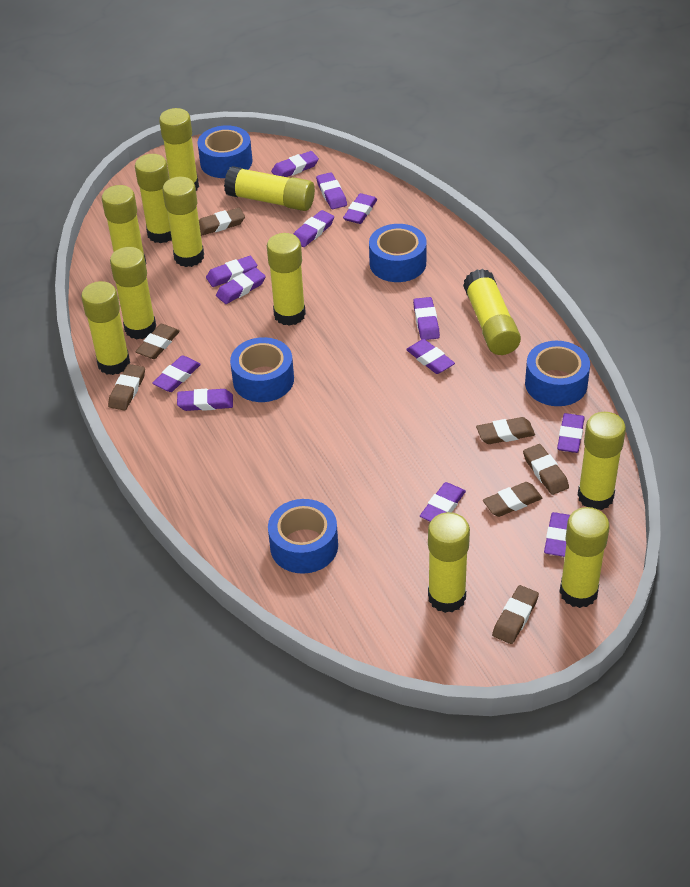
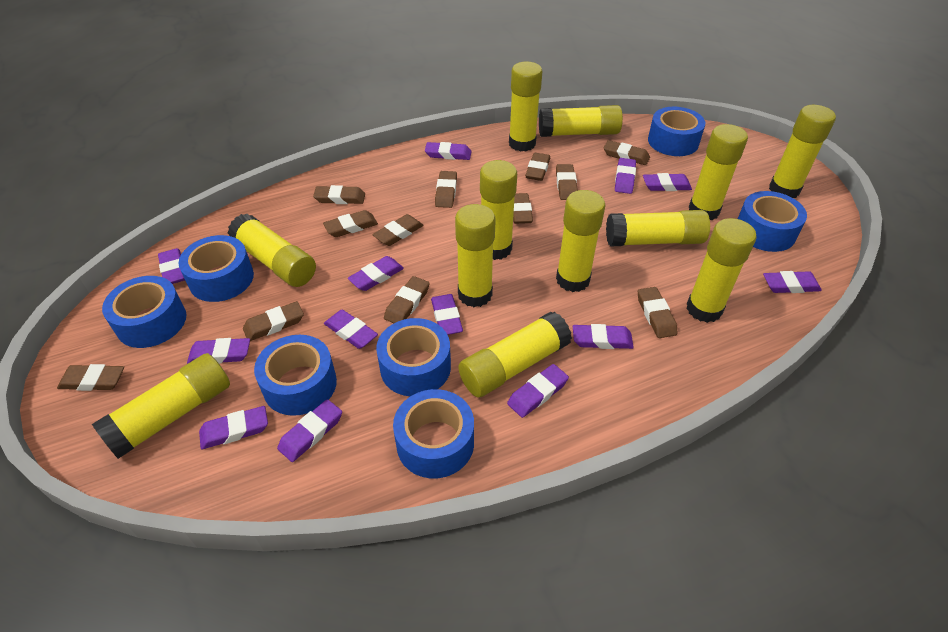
blue tape: 5 -> 7
brown eraser: 7 -> 12

